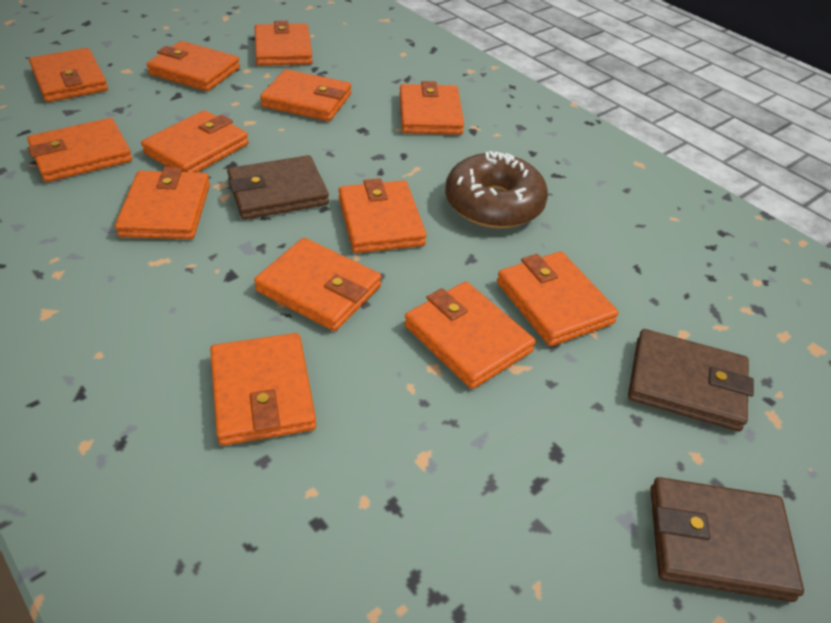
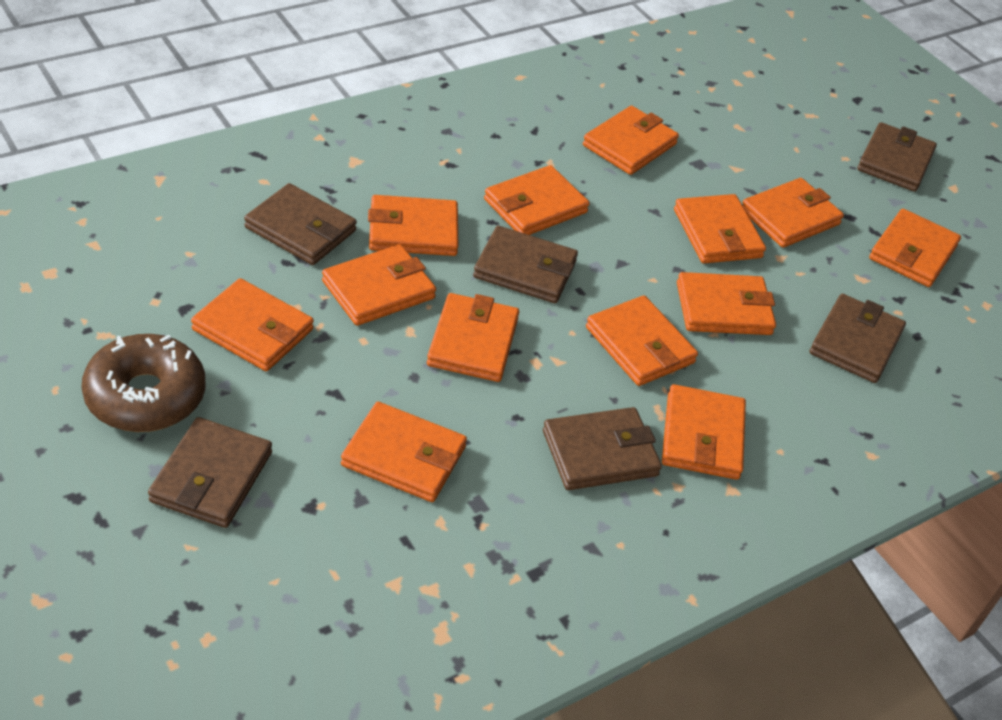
brown wallet: 3 -> 6

